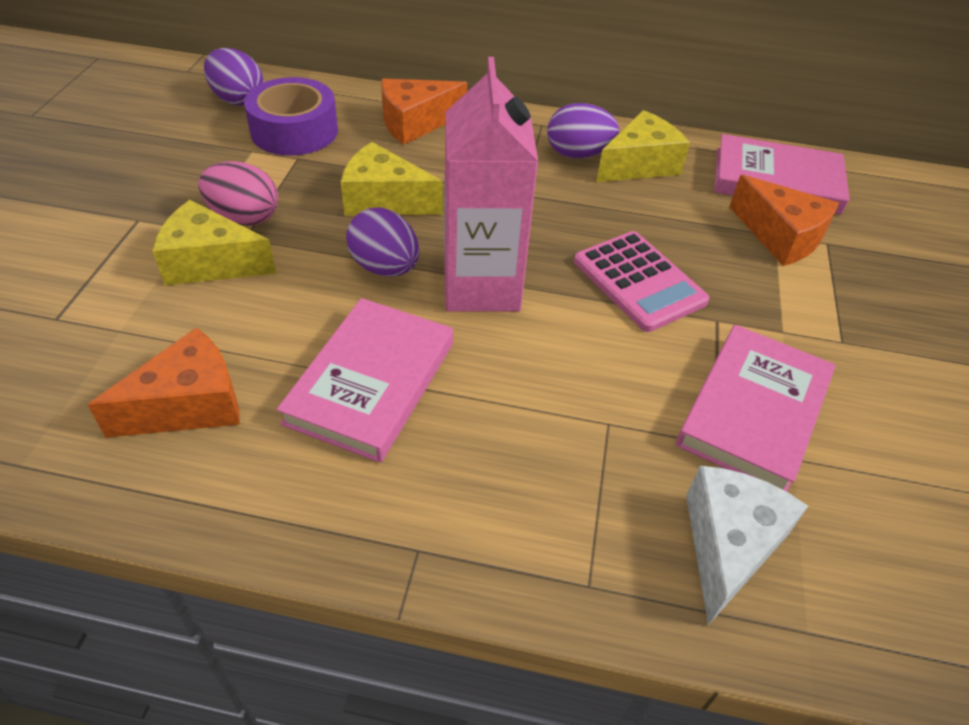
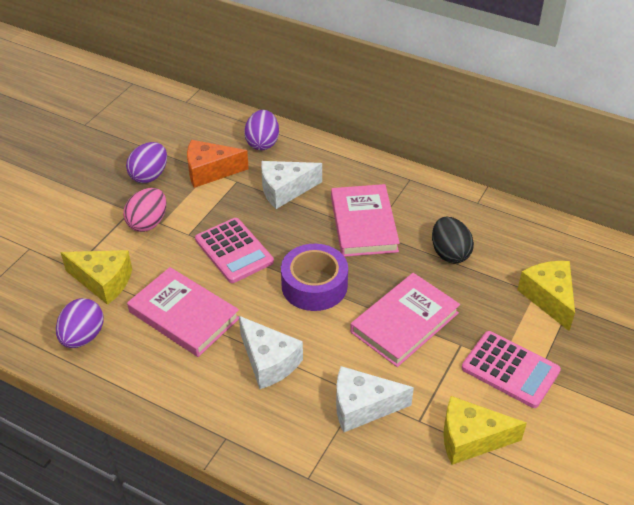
black egg: 0 -> 1
orange cheese: 3 -> 1
pink calculator: 1 -> 2
pink carton: 1 -> 0
white cheese: 1 -> 3

